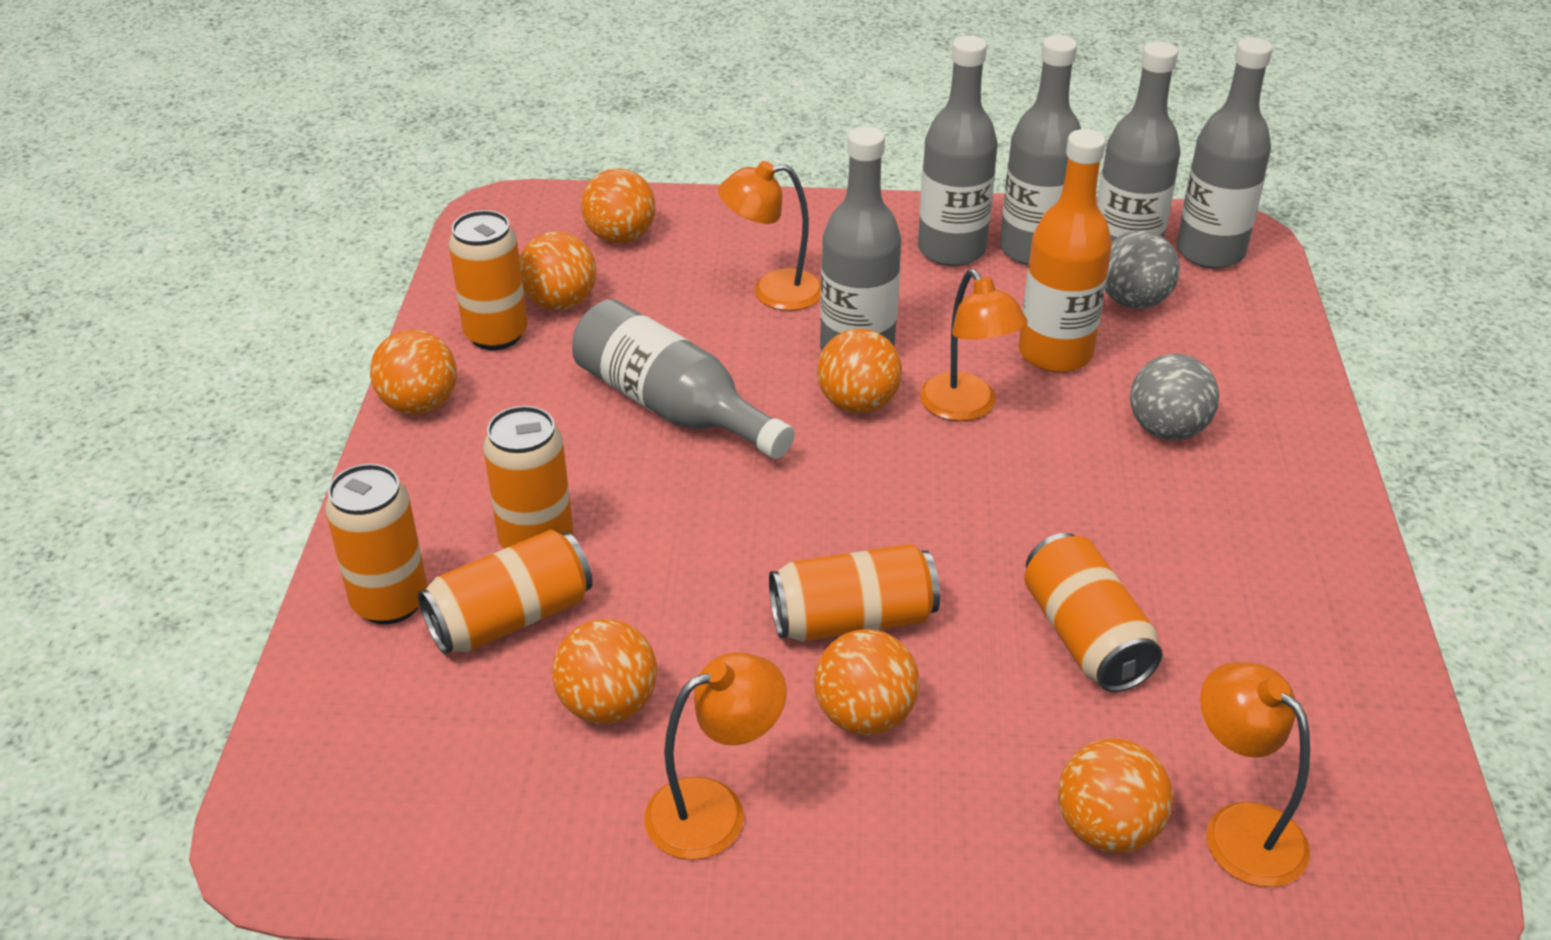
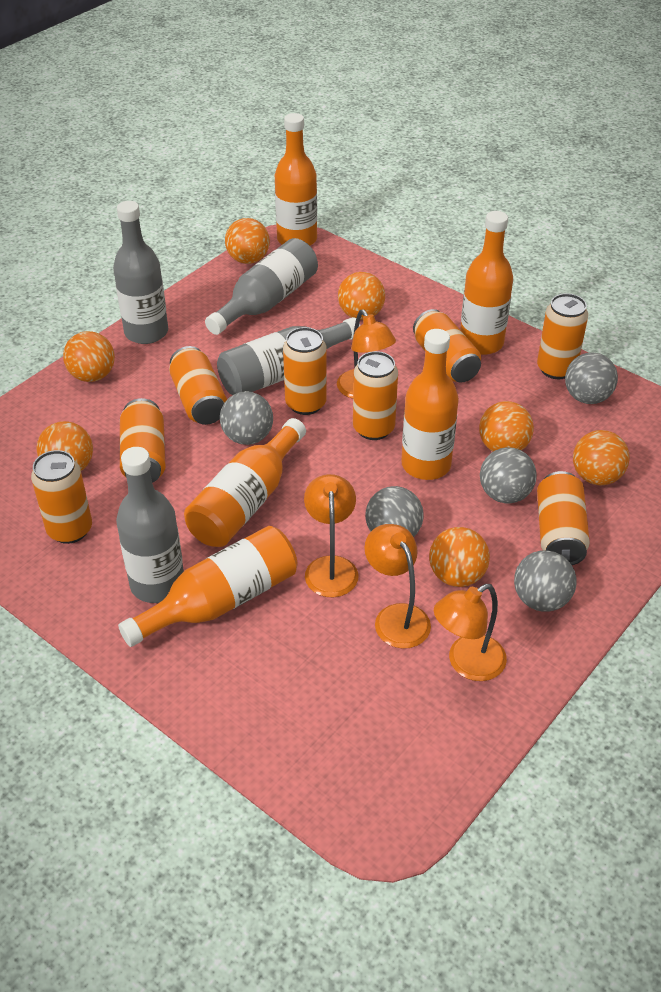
grey ball: 2 -> 5
grey bottle: 6 -> 4
orange bottle: 1 -> 5
orange can: 6 -> 8

